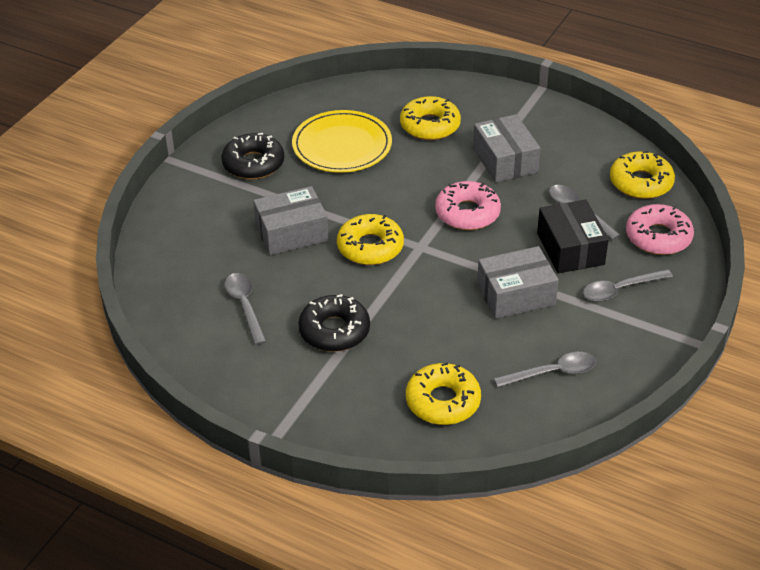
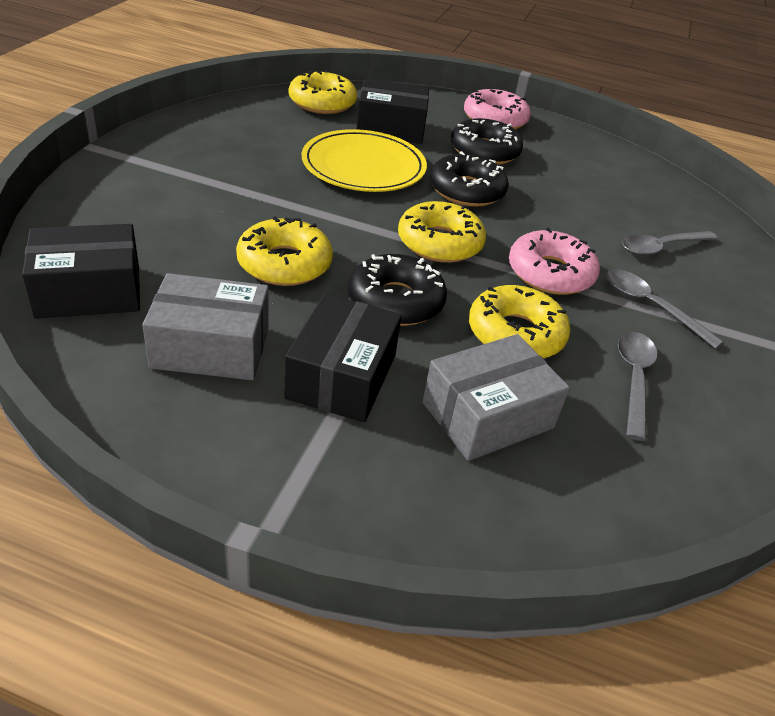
black box: 1 -> 3
black donut: 2 -> 3
grey box: 3 -> 2
grey spoon: 4 -> 3

